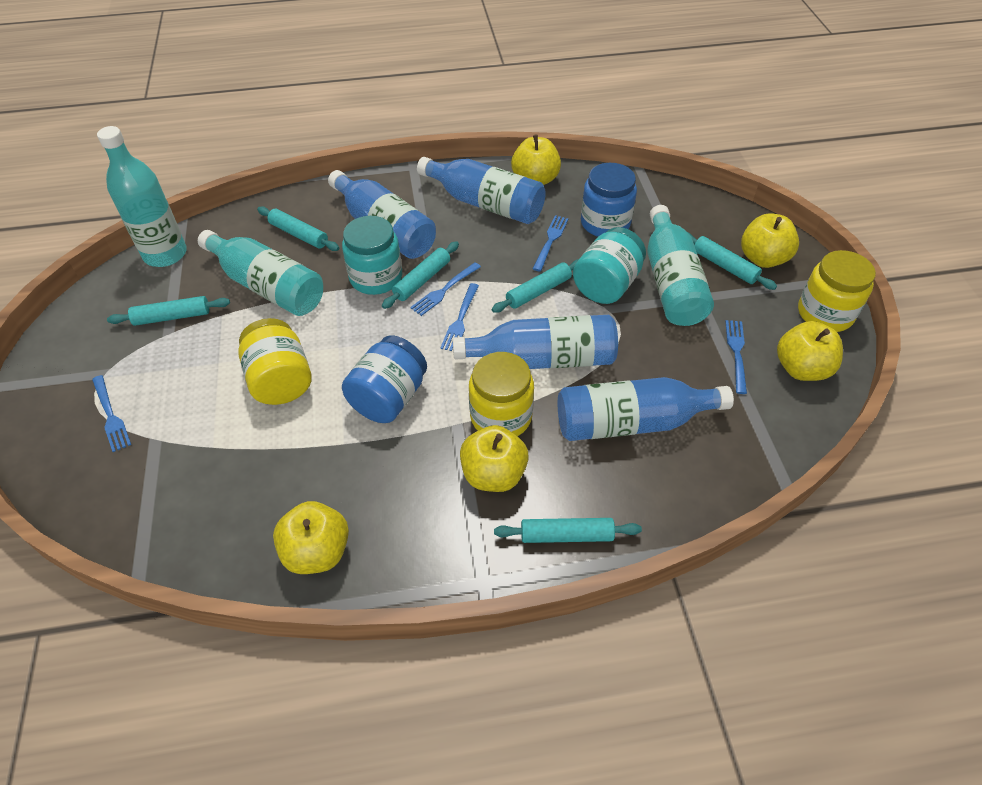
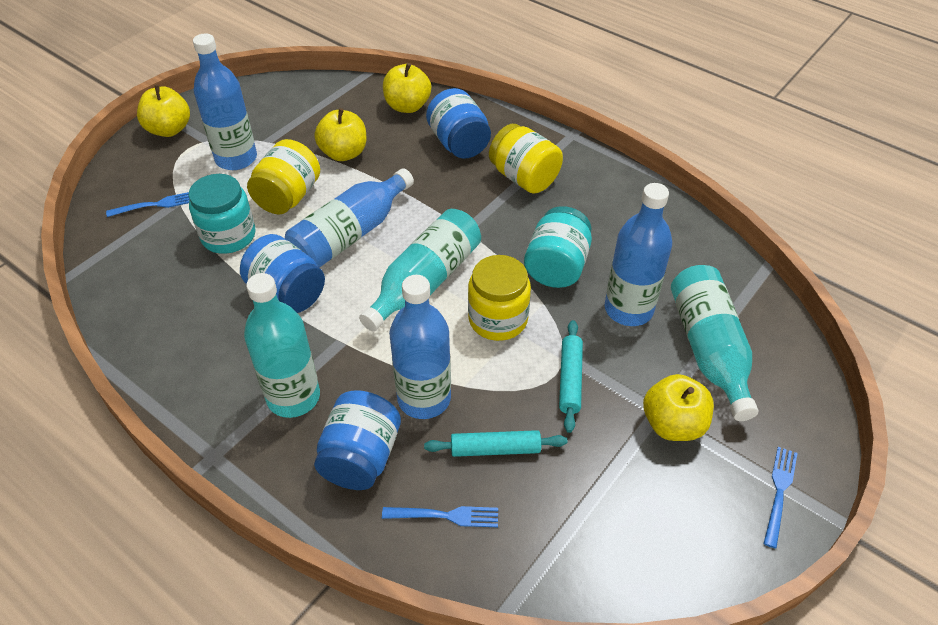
blue fork: 5 -> 3
blue jar: 2 -> 3
turquoise rolling pin: 6 -> 2
yellow apple: 5 -> 4

